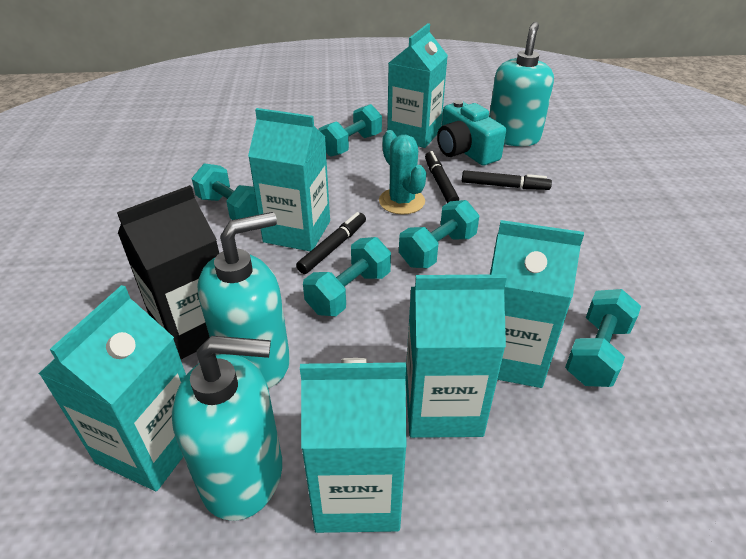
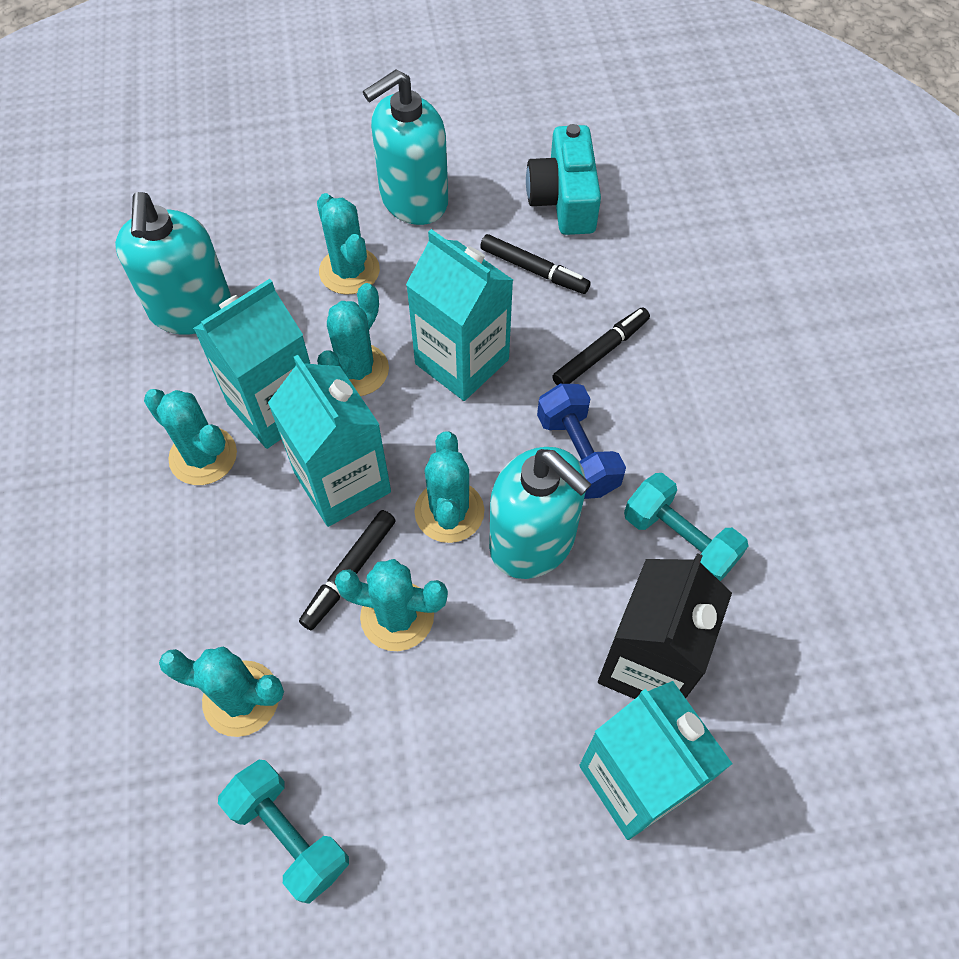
blue dumbbell: 0 -> 1
turquoise cactus: 1 -> 6
turquoise carton: 6 -> 4
turquoise dumbbell: 5 -> 2

